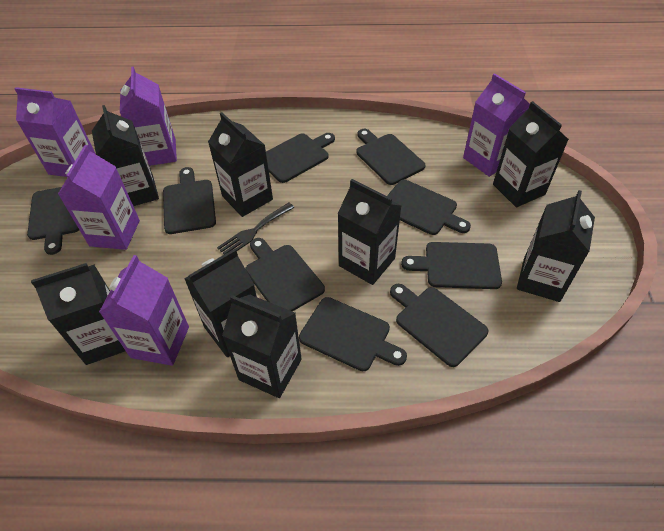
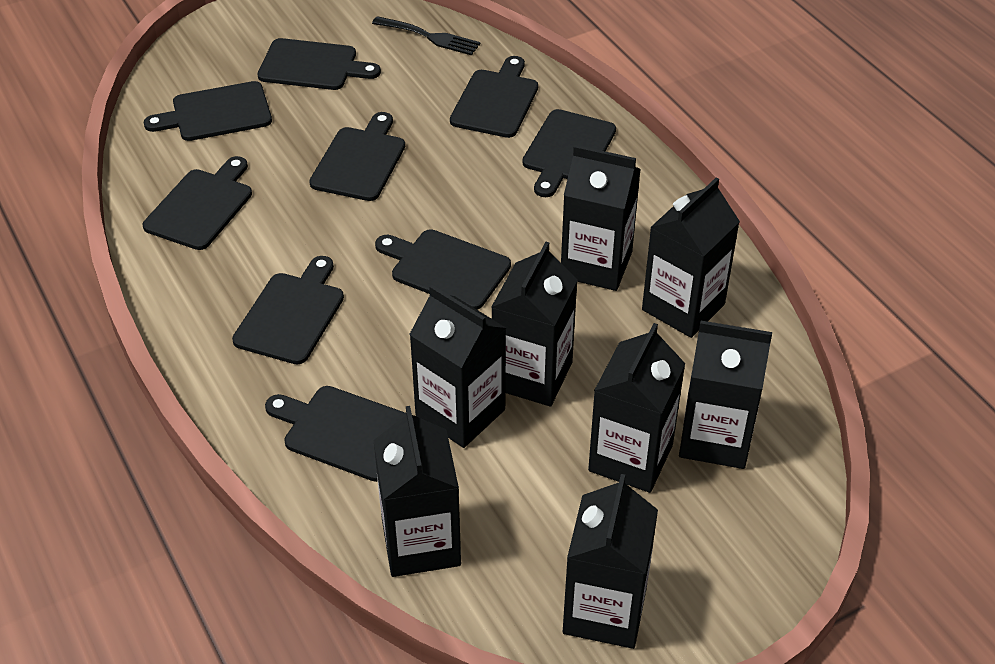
purple carton: 5 -> 0

